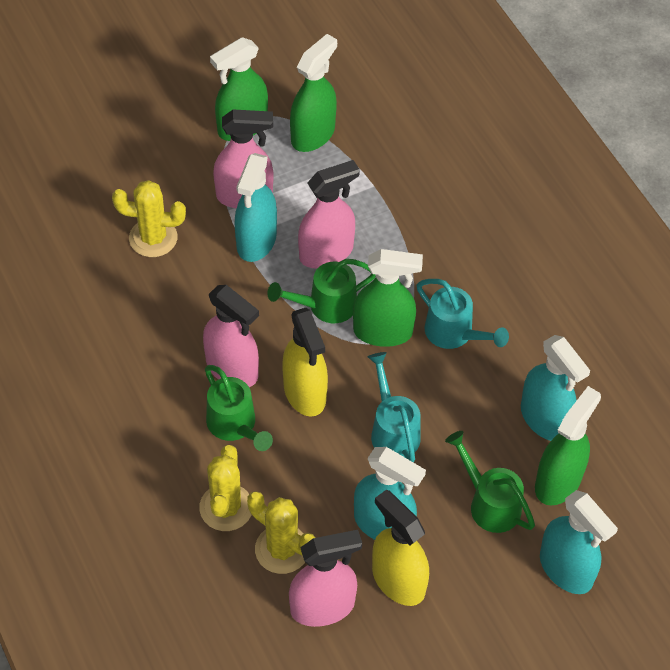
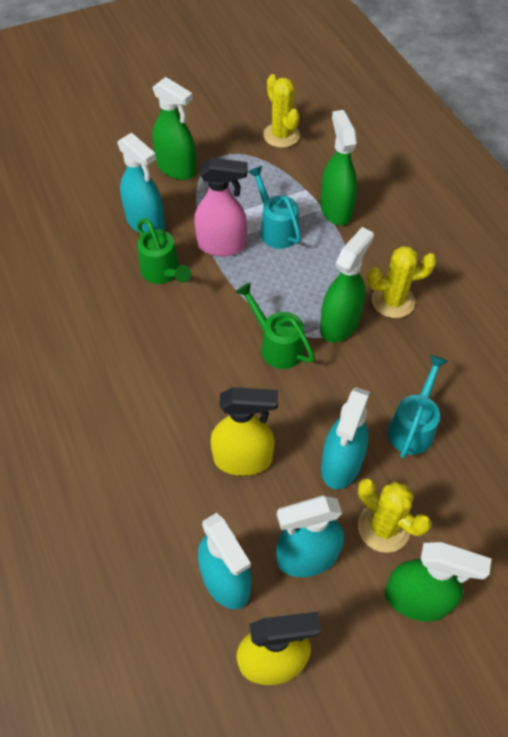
green watering can: 3 -> 2
pink spray bottle: 4 -> 1

